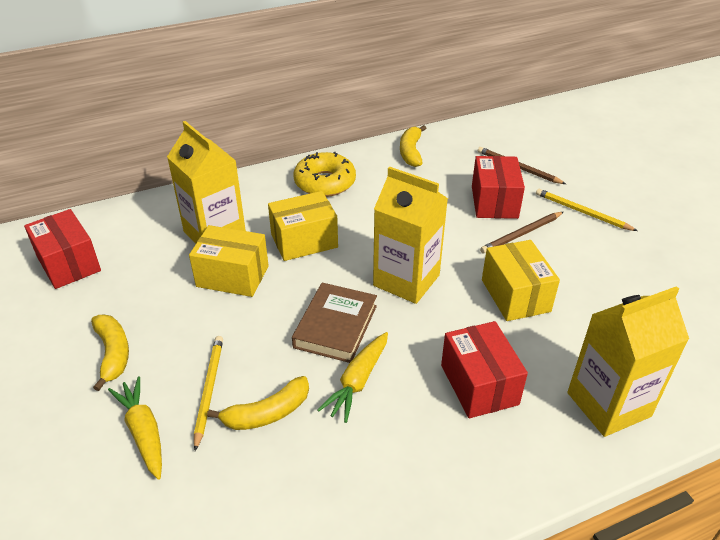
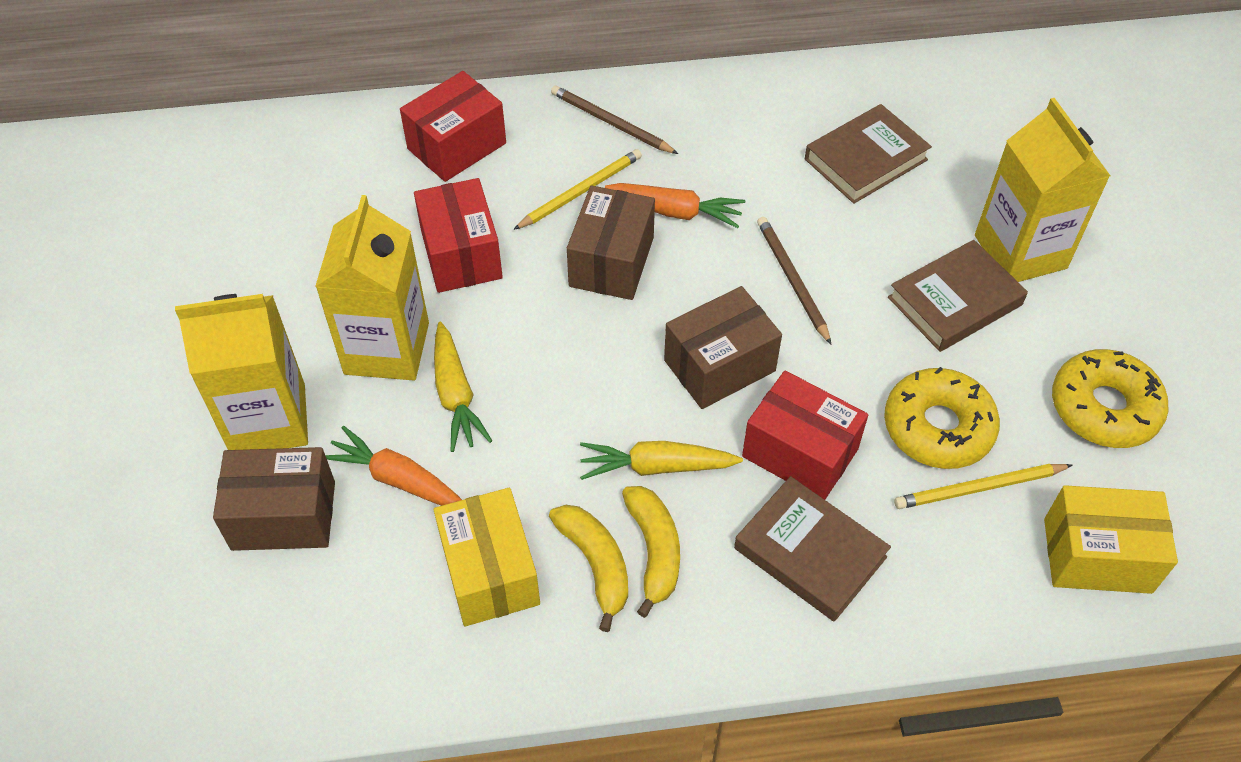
brown book: 1 -> 3
brown box: 0 -> 3
orange carrot: 0 -> 2
yellow banana: 3 -> 2
yellow box: 3 -> 2
yellow donut: 1 -> 2

